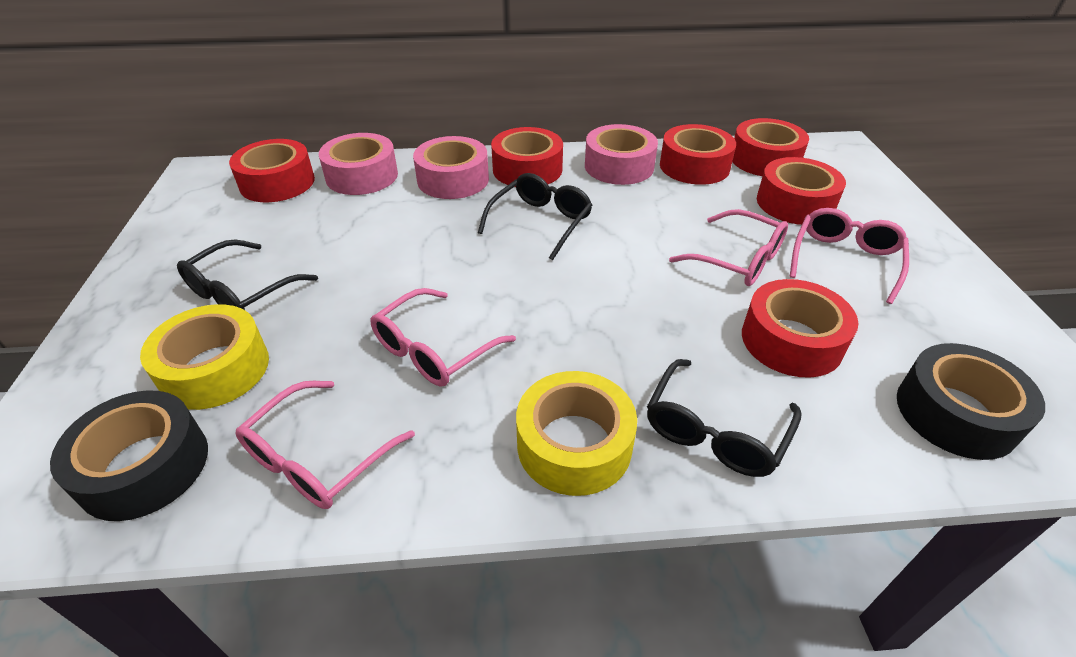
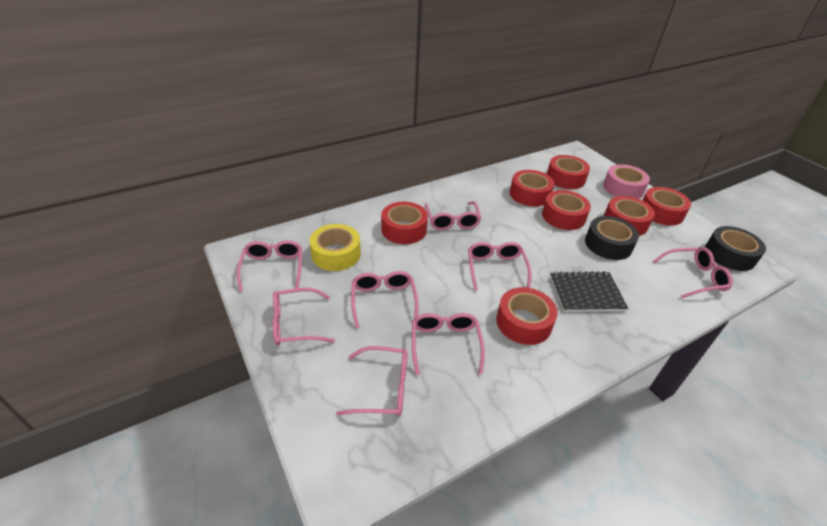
black glasses: 3 -> 0
black notebook: 0 -> 1
pink glasses: 4 -> 8
pink tape: 3 -> 1
red tape: 6 -> 7
yellow tape: 2 -> 1

